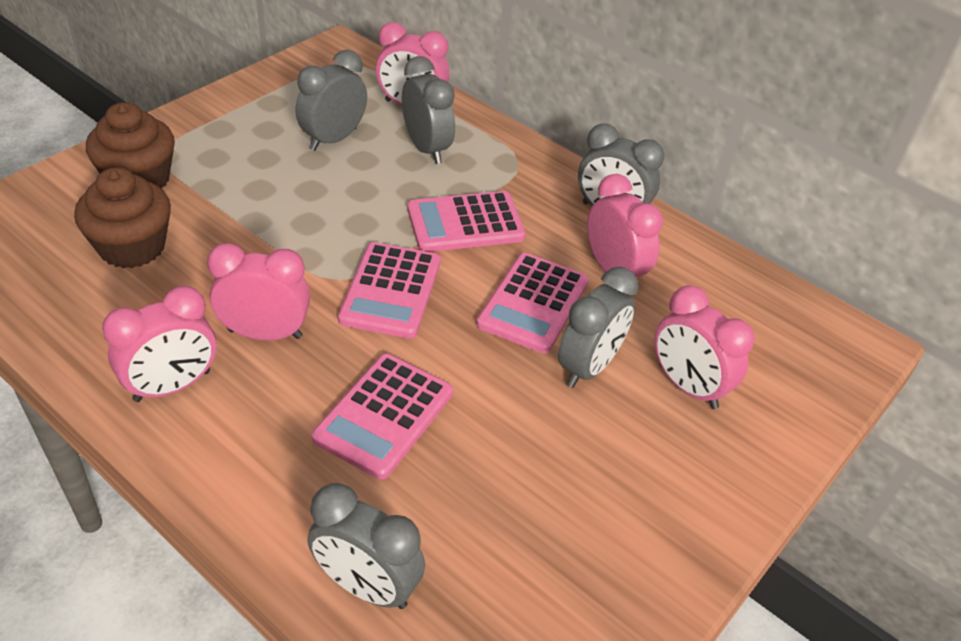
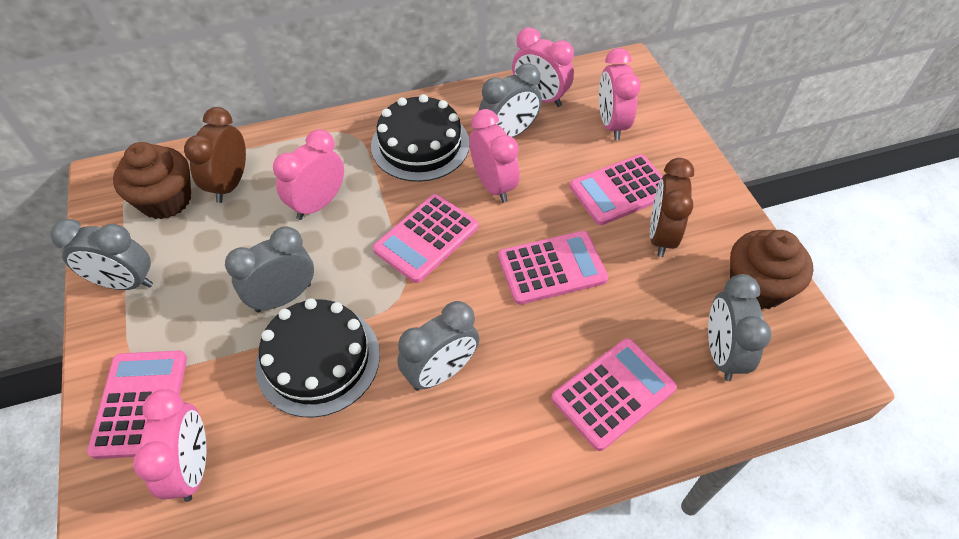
black cake: 0 -> 2
brown clock: 0 -> 2
pink calculator: 4 -> 5

